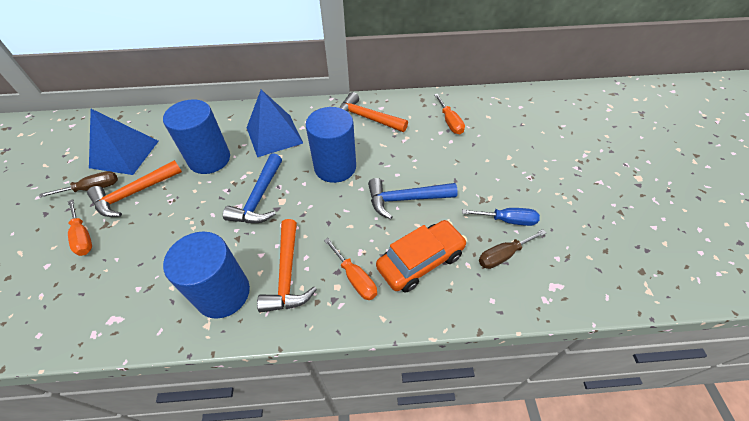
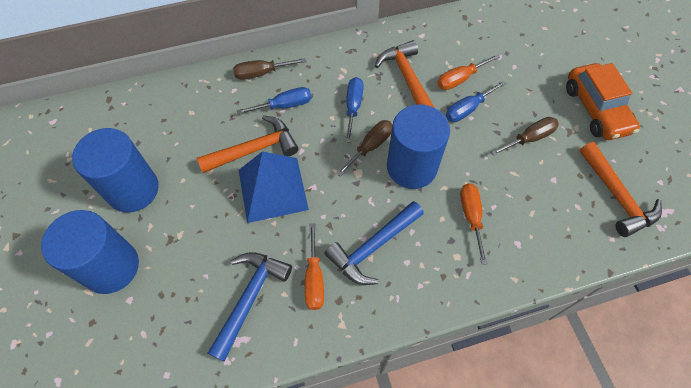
blue pyramid: 2 -> 1
blue screwdriver: 1 -> 3
brown screwdriver: 2 -> 3

